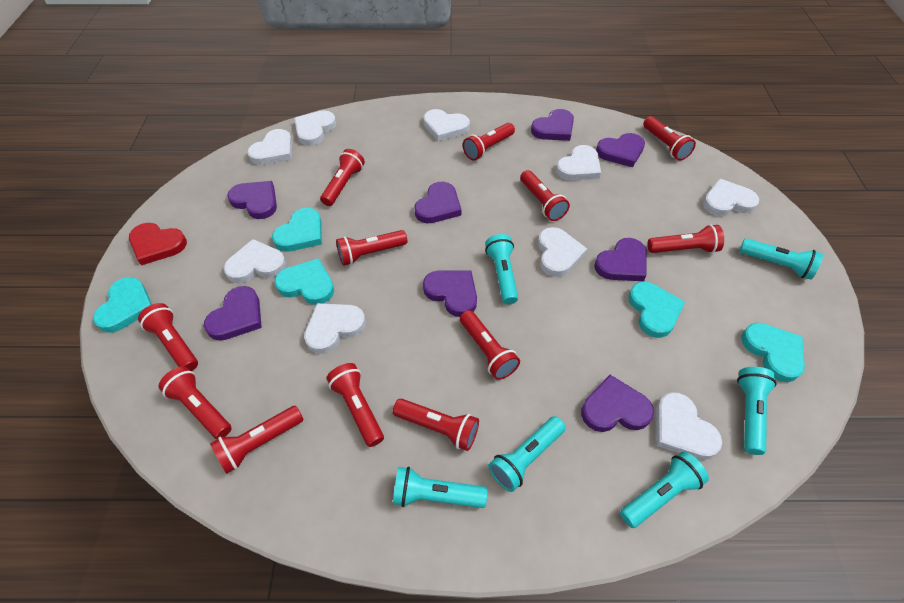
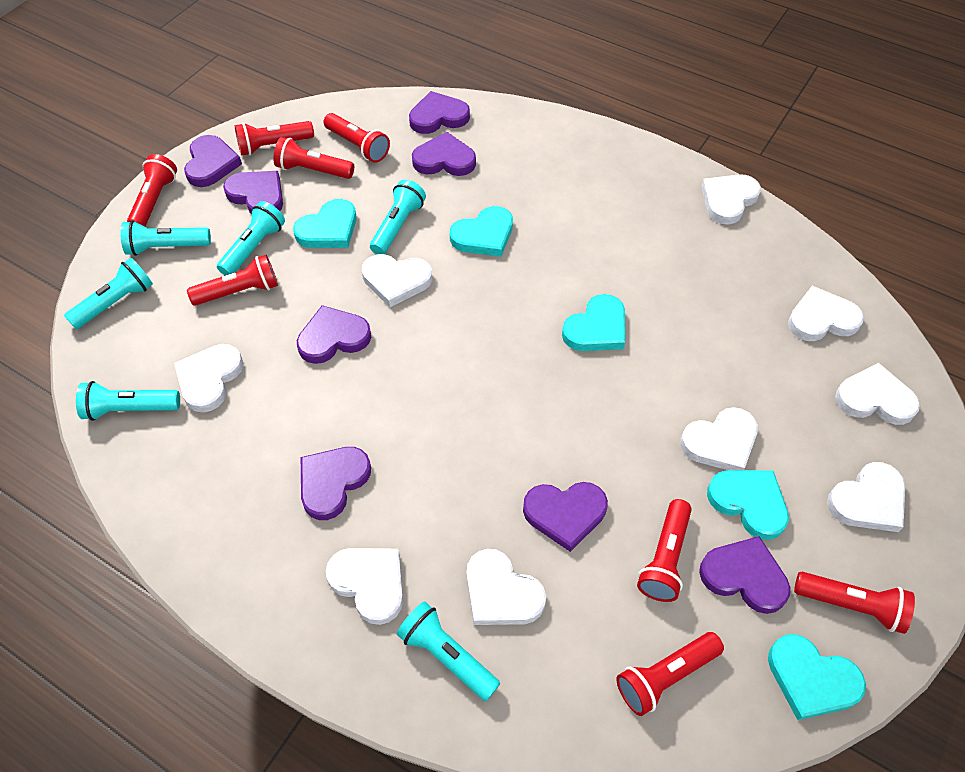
red flashlight: 12 -> 8
red heart: 1 -> 0

